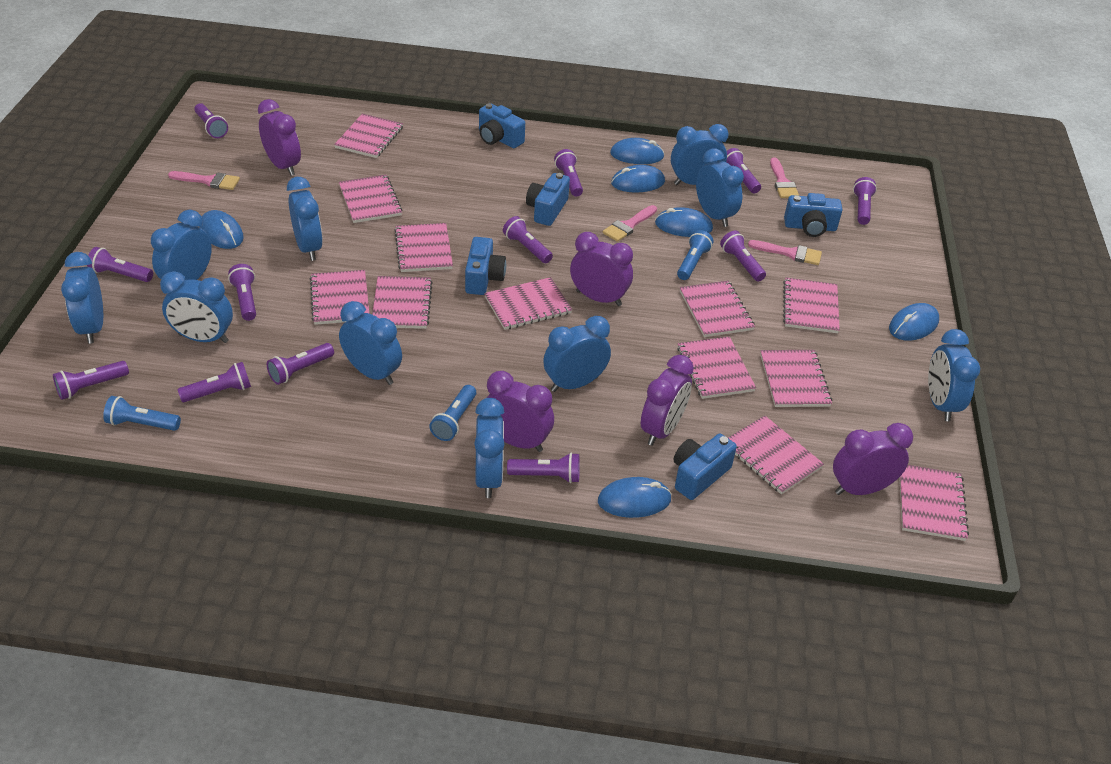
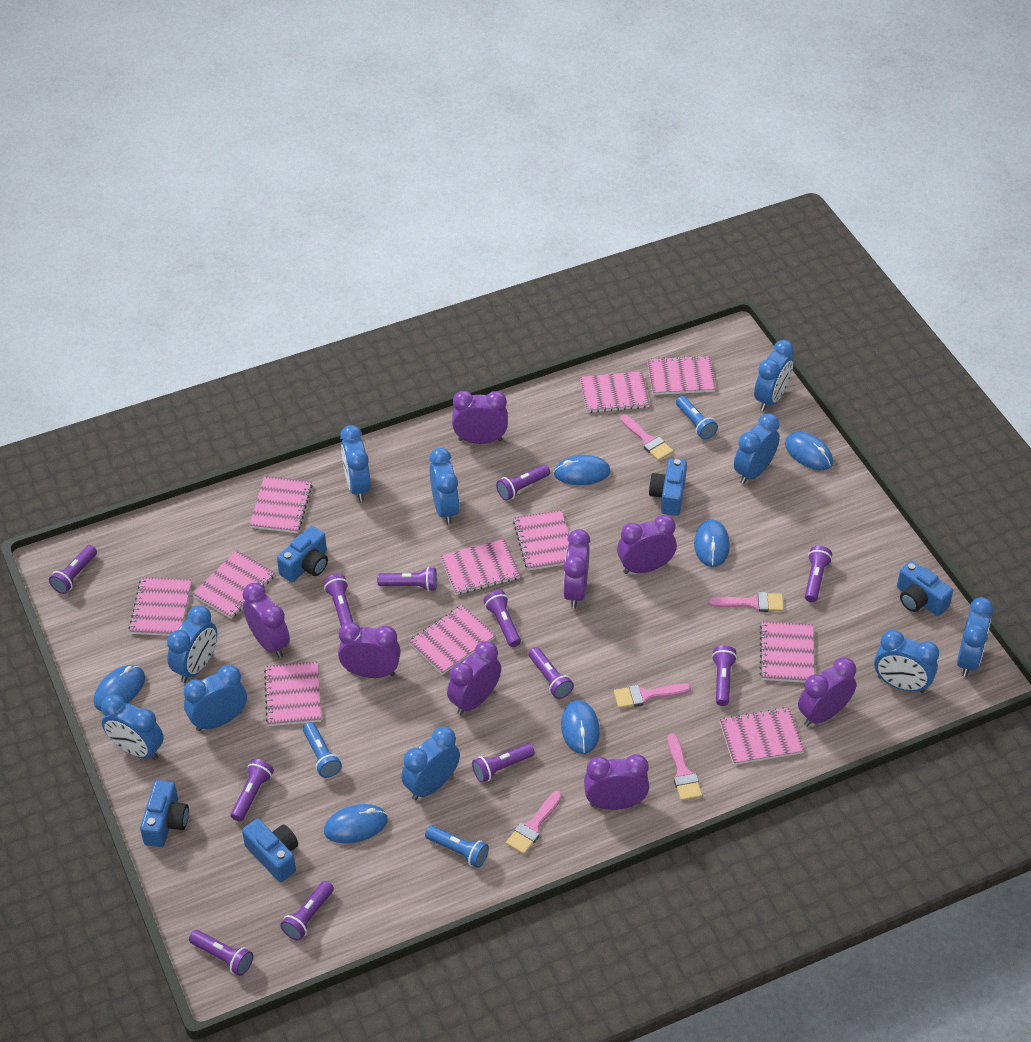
pink brush: 4 -> 5
pink notebook: 12 -> 11
purple clock: 5 -> 8

